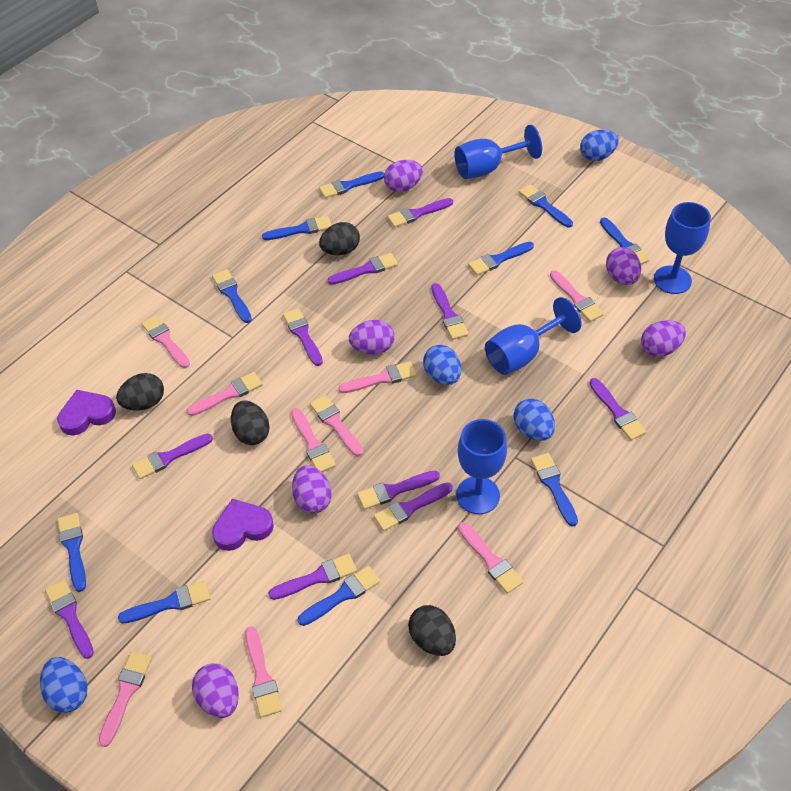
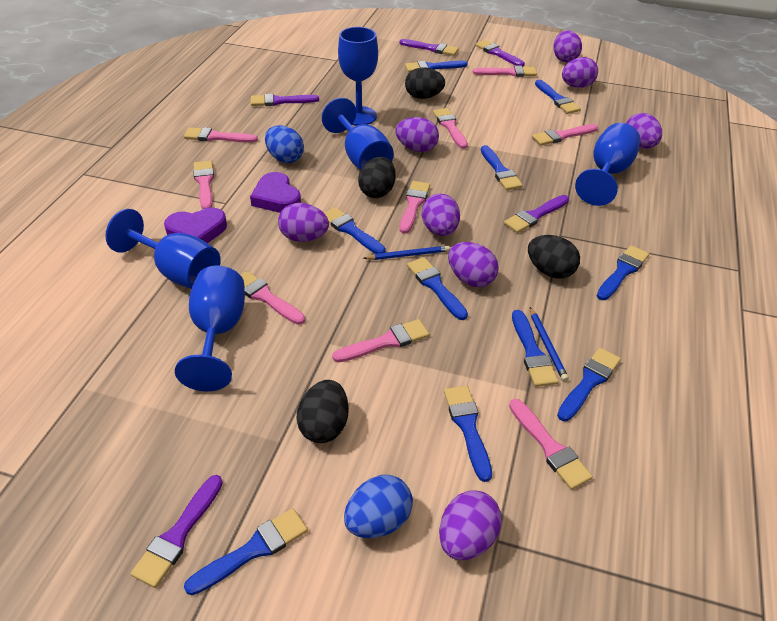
blue egg: 4 -> 2
blue goblet: 4 -> 5
blue pencil: 0 -> 2
purple brush: 10 -> 5
purple egg: 6 -> 8

